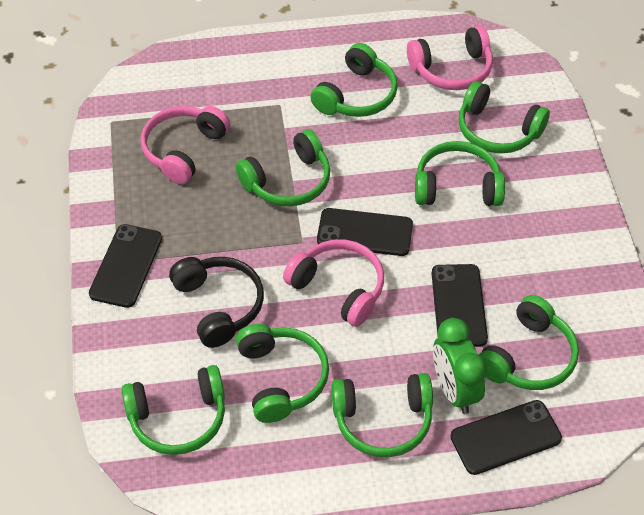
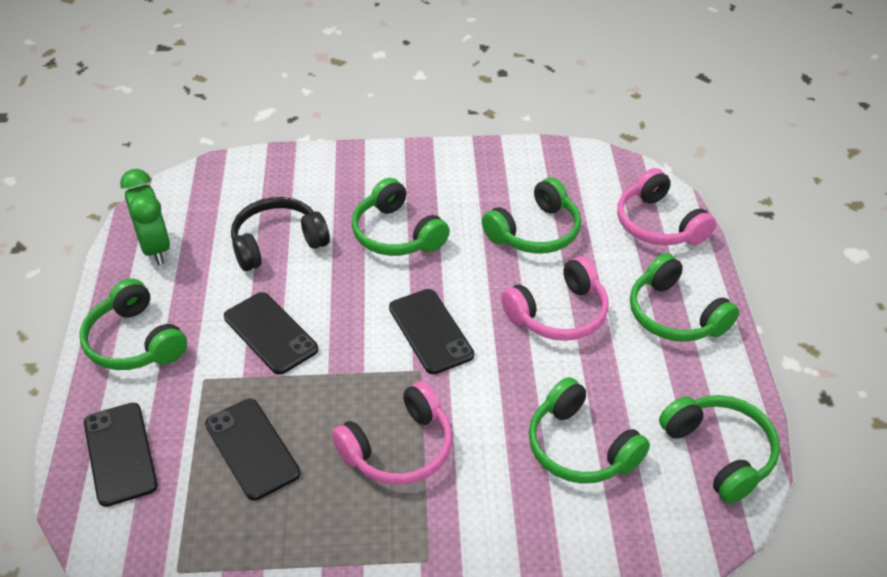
green headphones: 8 -> 6

